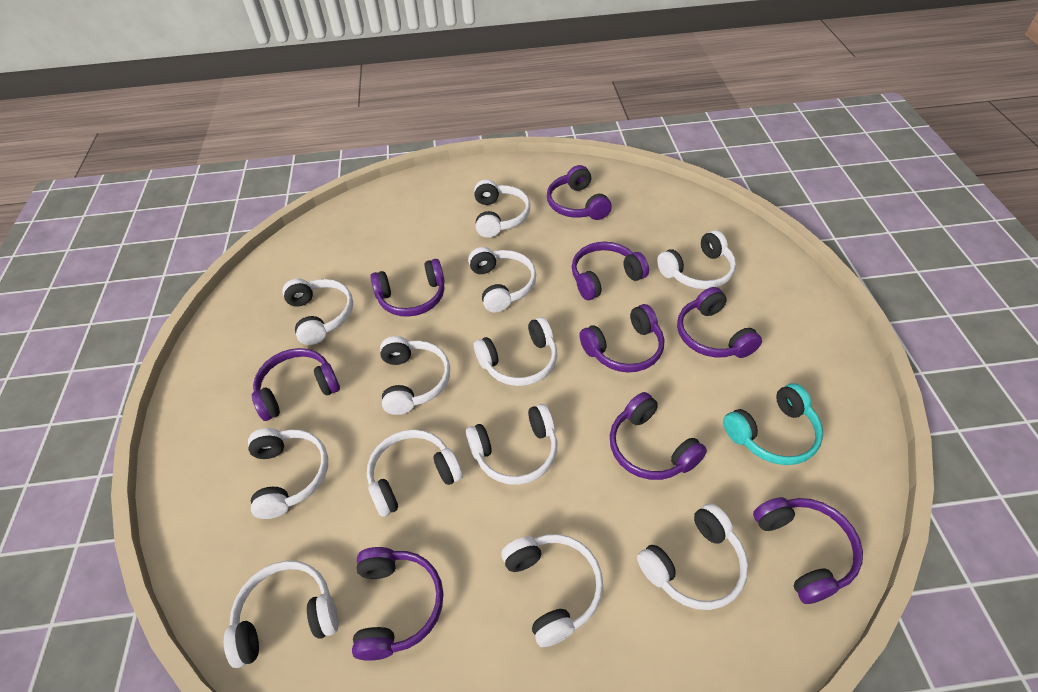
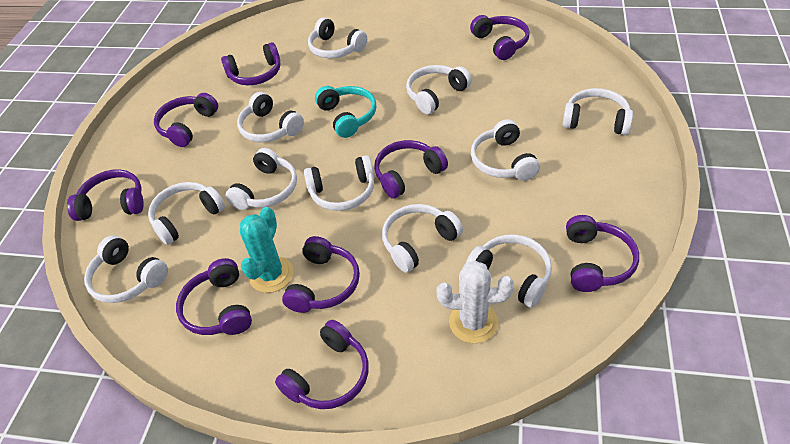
turquoise cactus: 0 -> 1
white cactus: 0 -> 1
white headphones: 12 -> 11

